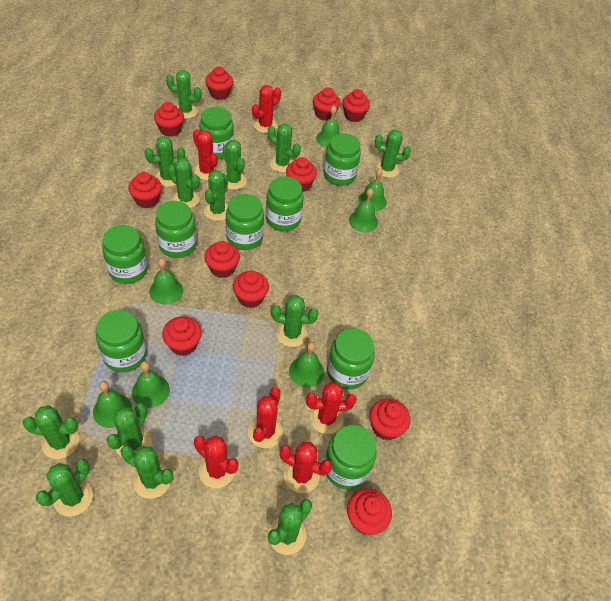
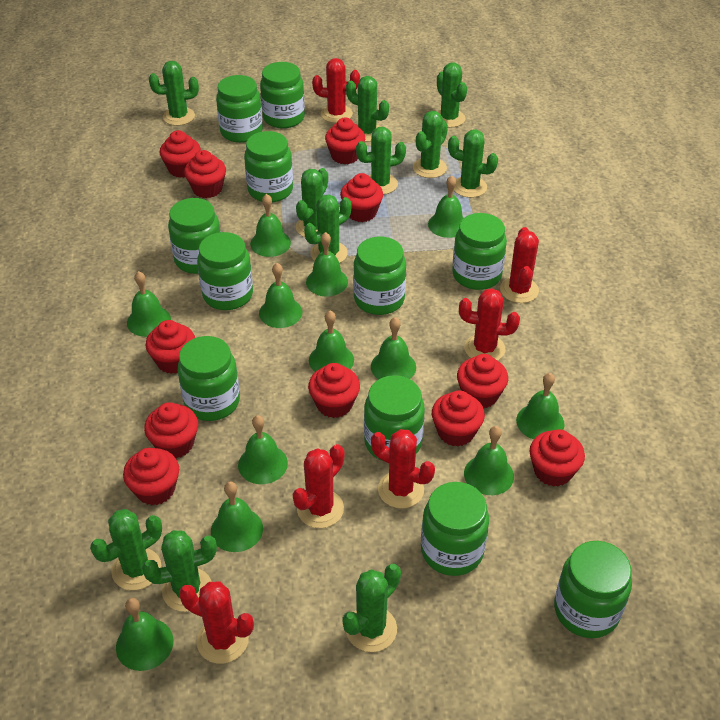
green bell: 7 -> 12
green cactus: 13 -> 11
green jar: 9 -> 11

